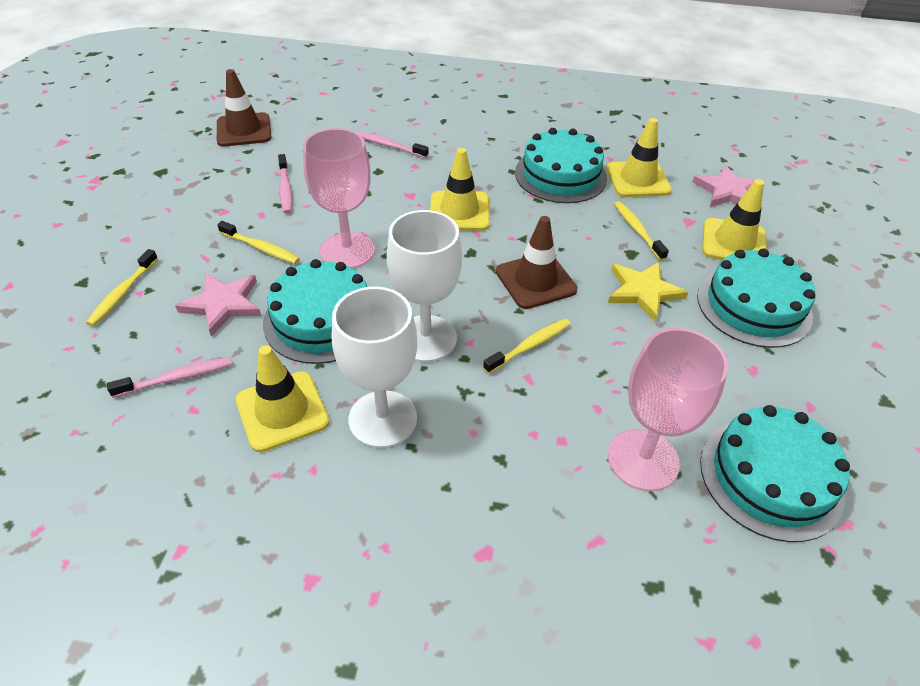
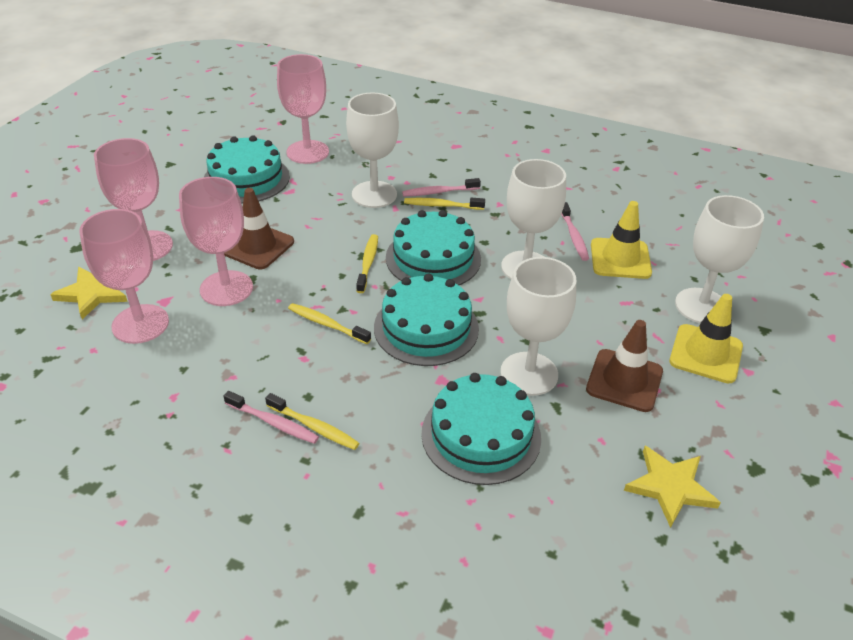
pink goblet: 2 -> 4
pink star: 2 -> 0
white goblet: 2 -> 4
yellow star: 1 -> 2
yellow traffic cone: 4 -> 2

